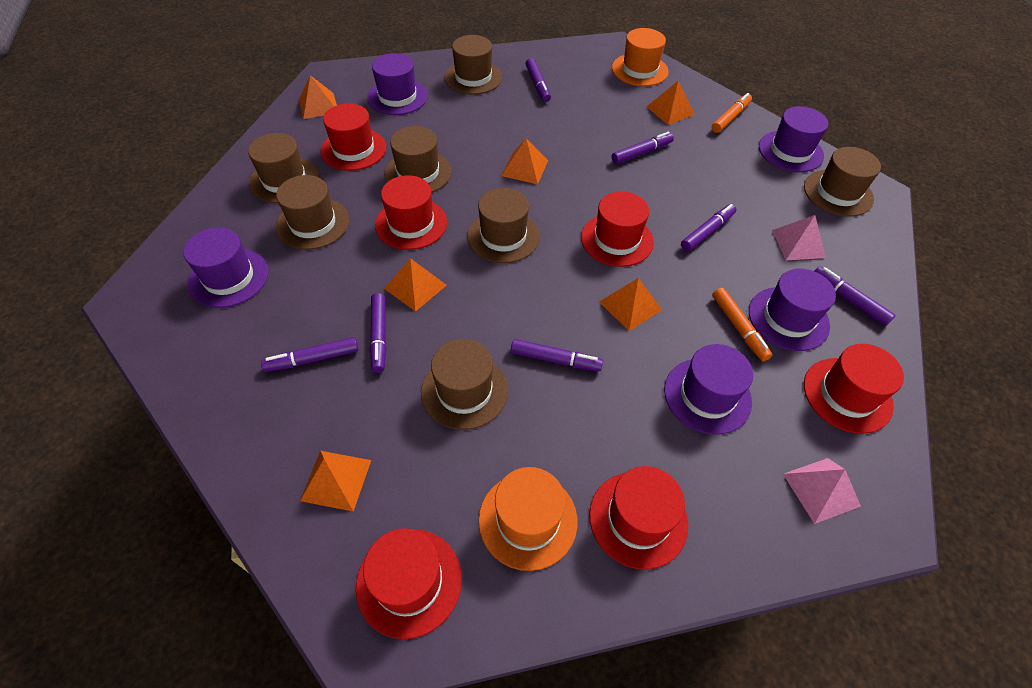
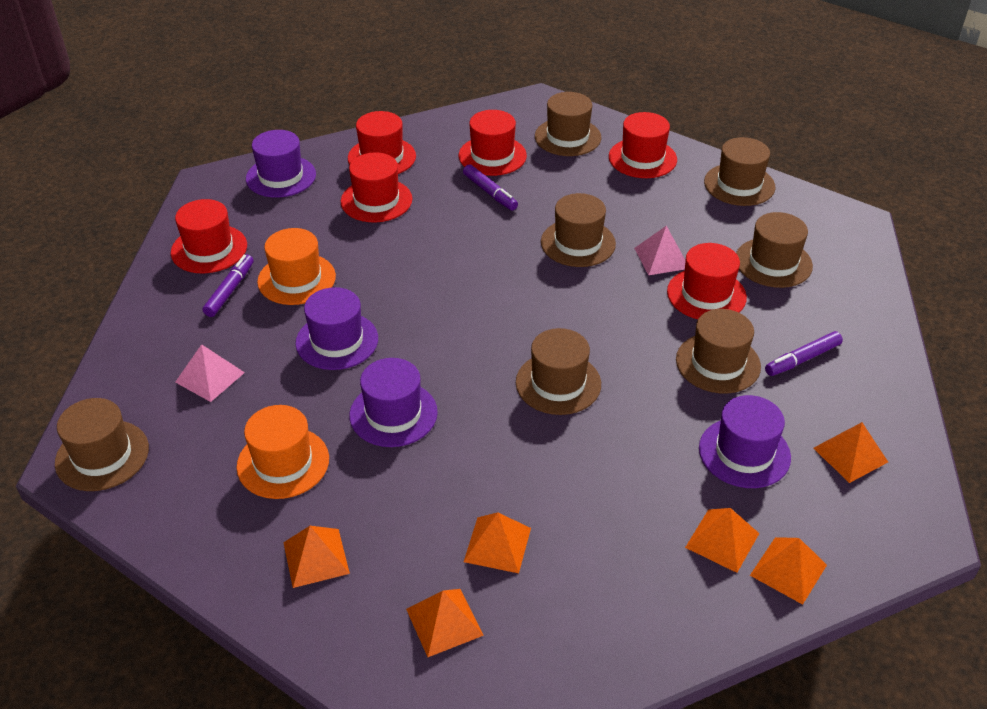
orange marker: 2 -> 0
purple hat: 5 -> 4
purple marker: 7 -> 3

